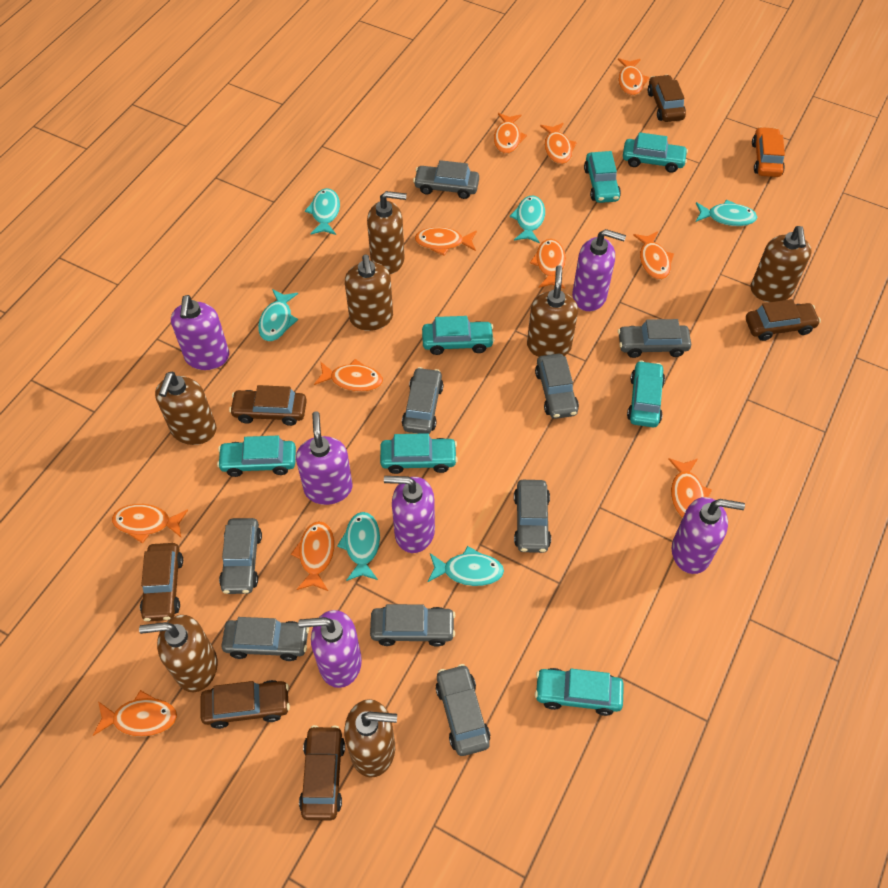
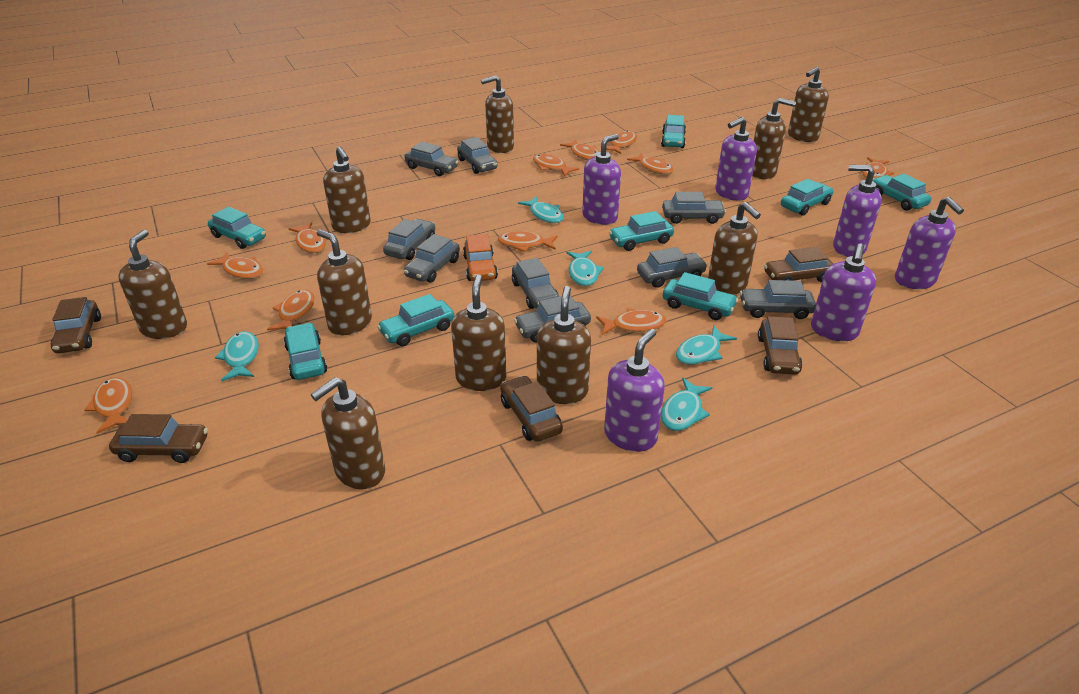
brown car: 6 -> 5
brown soap dispenser: 7 -> 10
turquoise car: 7 -> 8
turquoise fish: 6 -> 5

